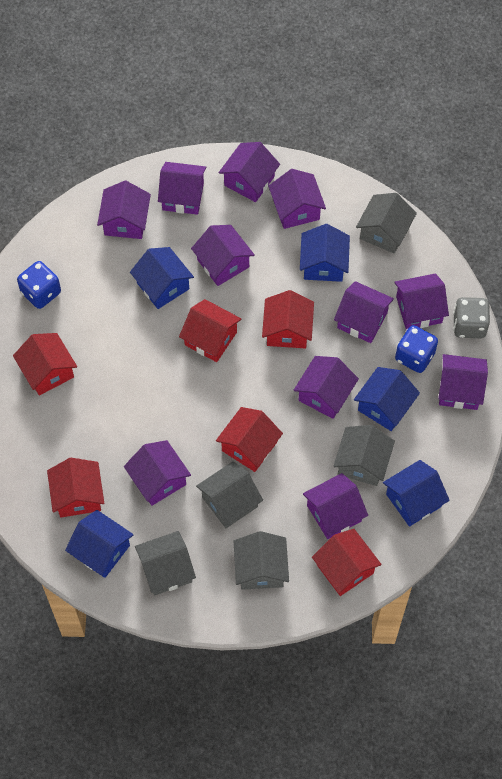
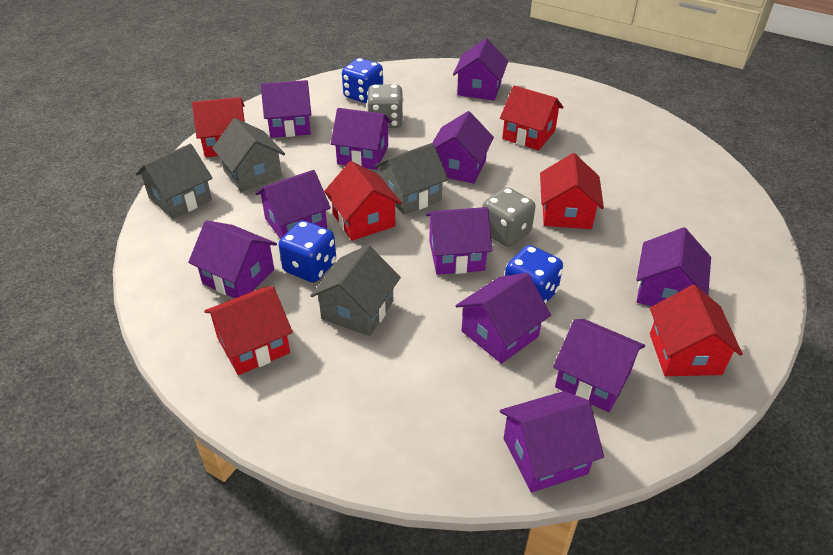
blue dice: 2 -> 3
blue house: 5 -> 0
grey dice: 1 -> 2
grey house: 5 -> 4

